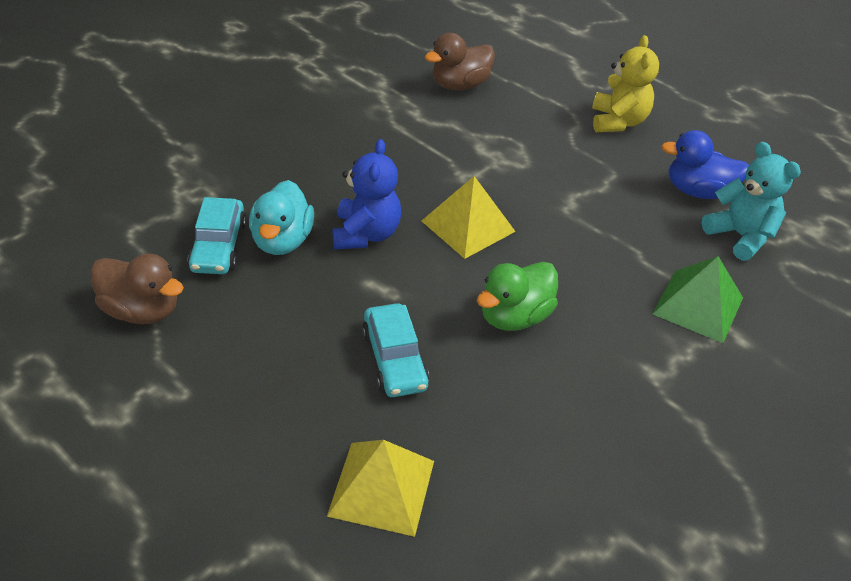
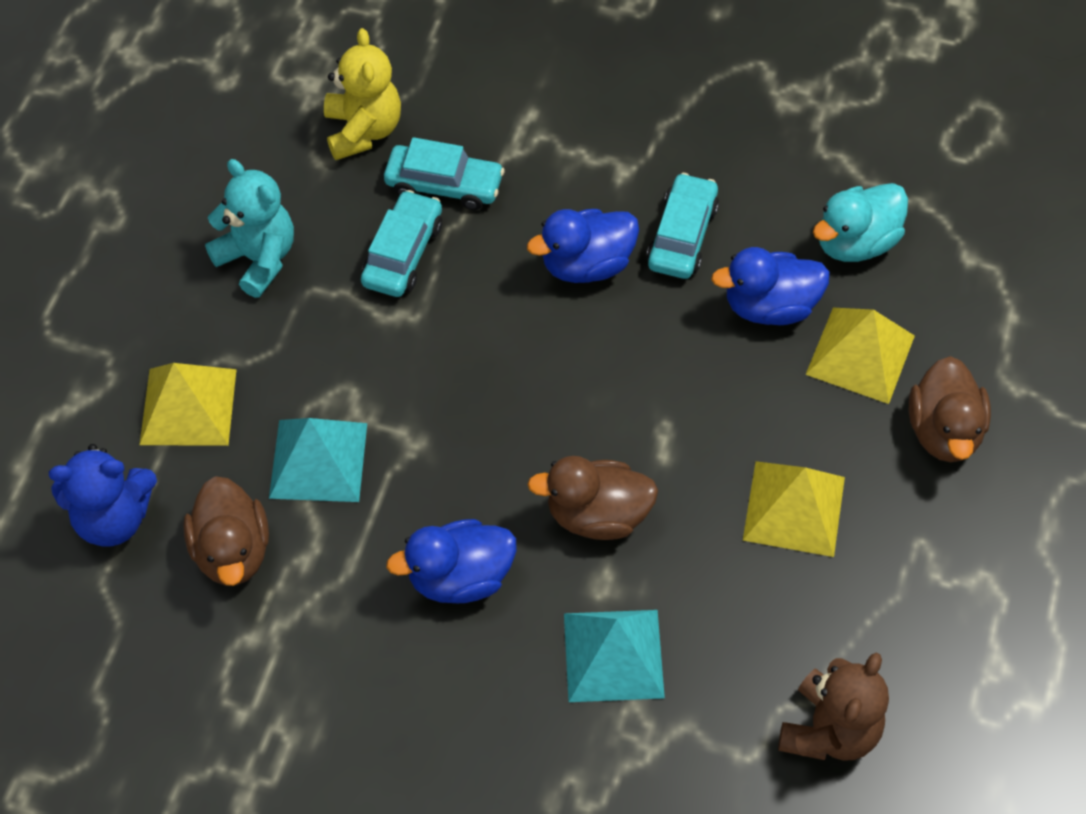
blue duck: 1 -> 3
brown duck: 2 -> 3
brown teddy bear: 0 -> 1
green duck: 1 -> 0
green pyramid: 1 -> 0
turquoise car: 2 -> 3
turquoise pyramid: 0 -> 2
yellow pyramid: 2 -> 3

